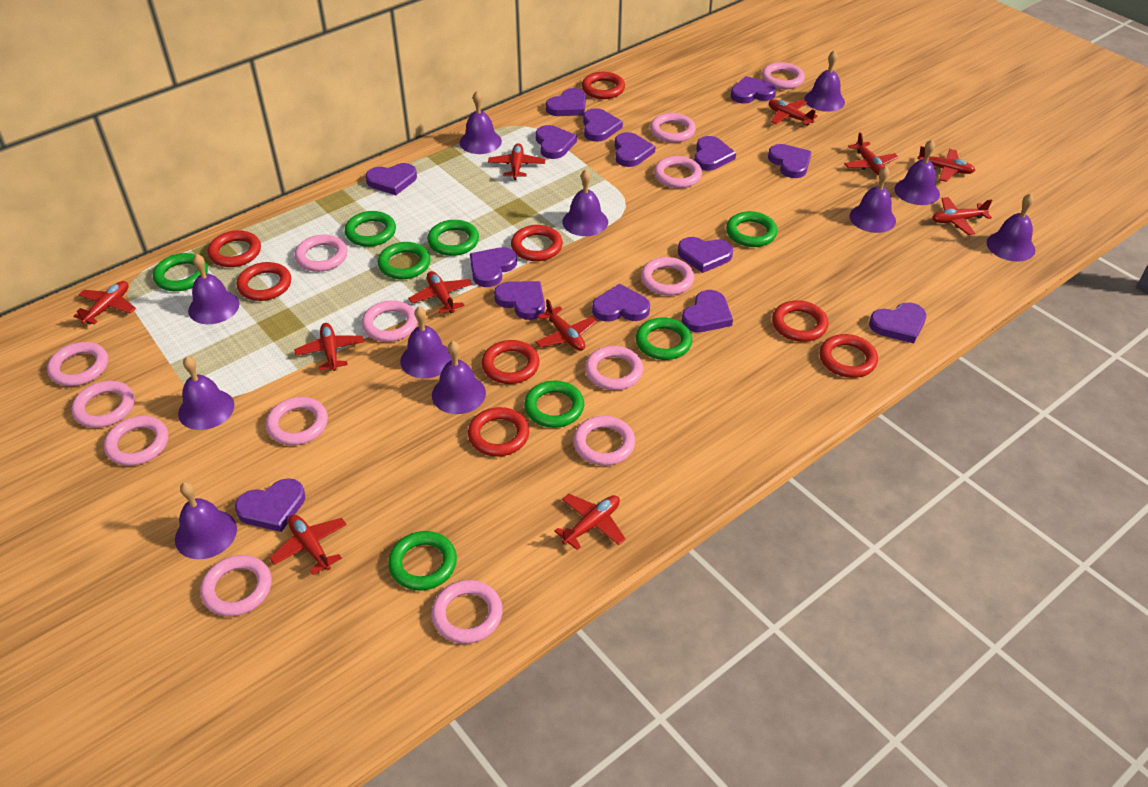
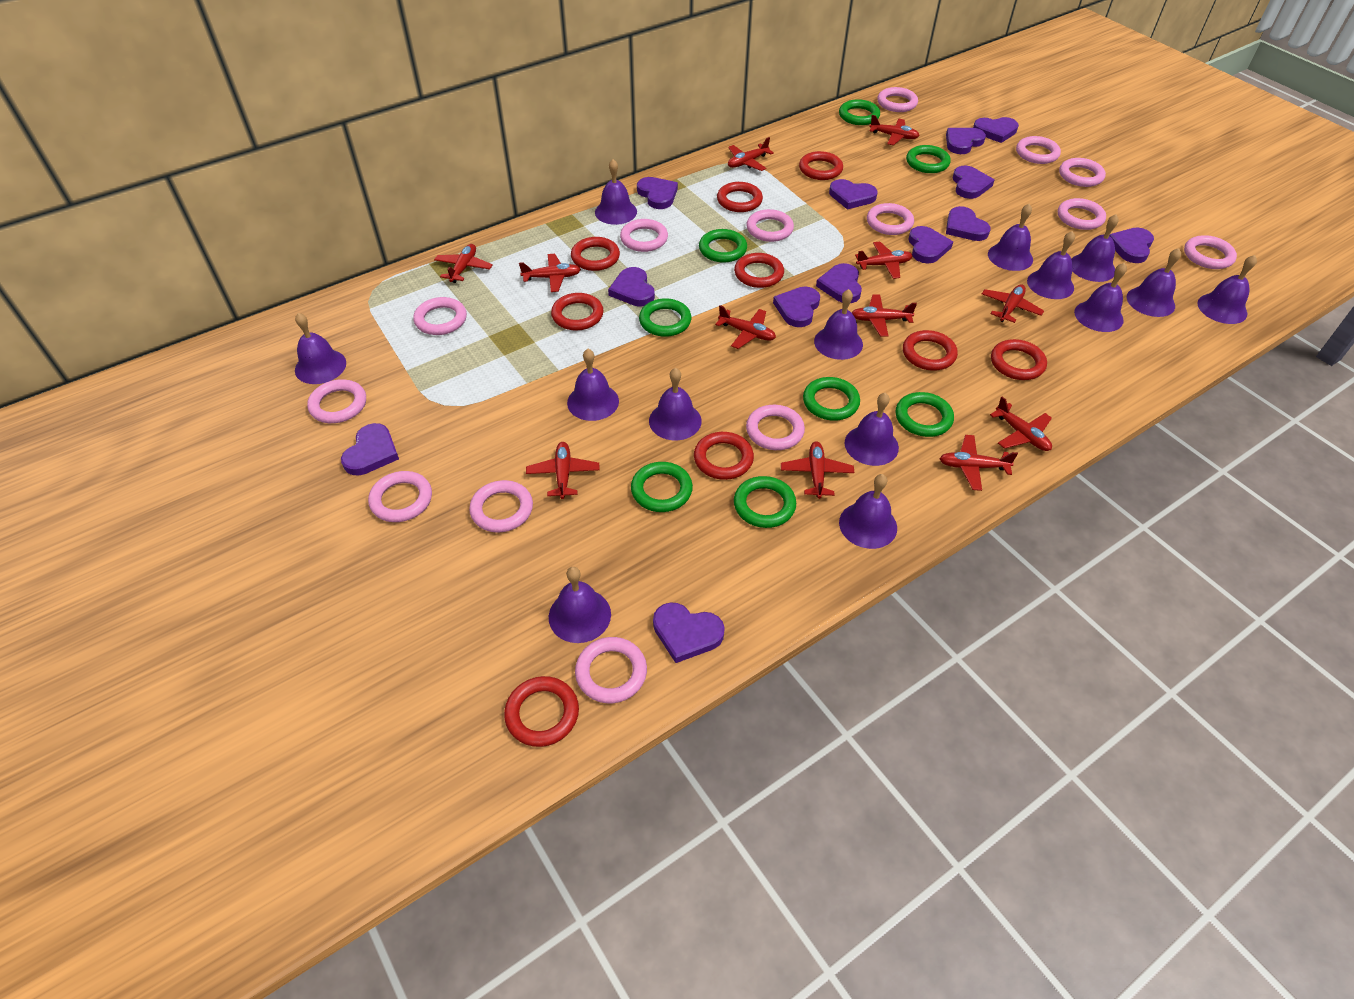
purple bell: 11 -> 14
purple heart: 15 -> 13
red plane: 11 -> 12
red ring: 8 -> 9

